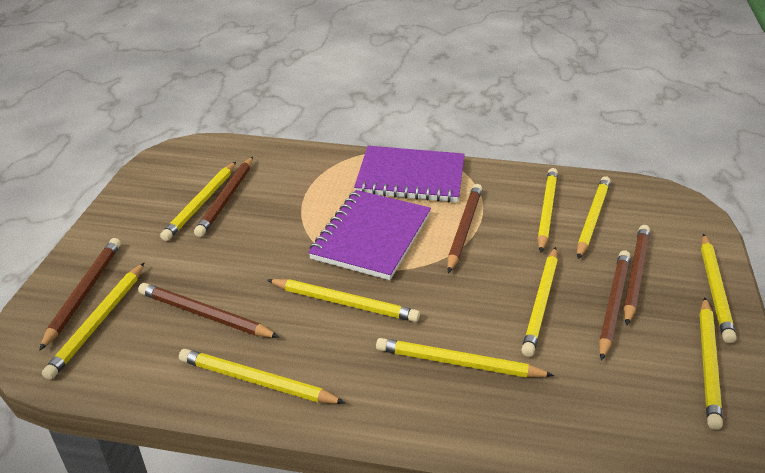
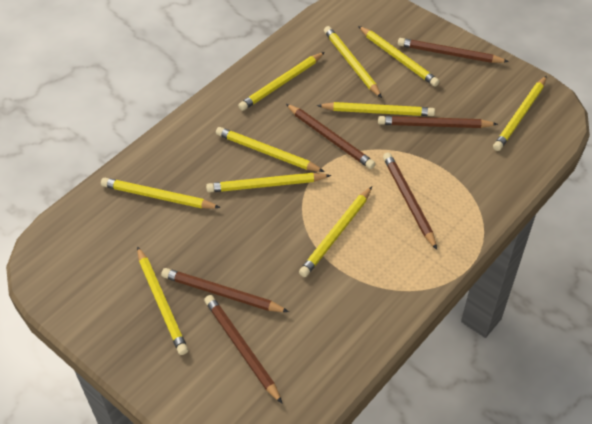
purple notebook: 2 -> 0

